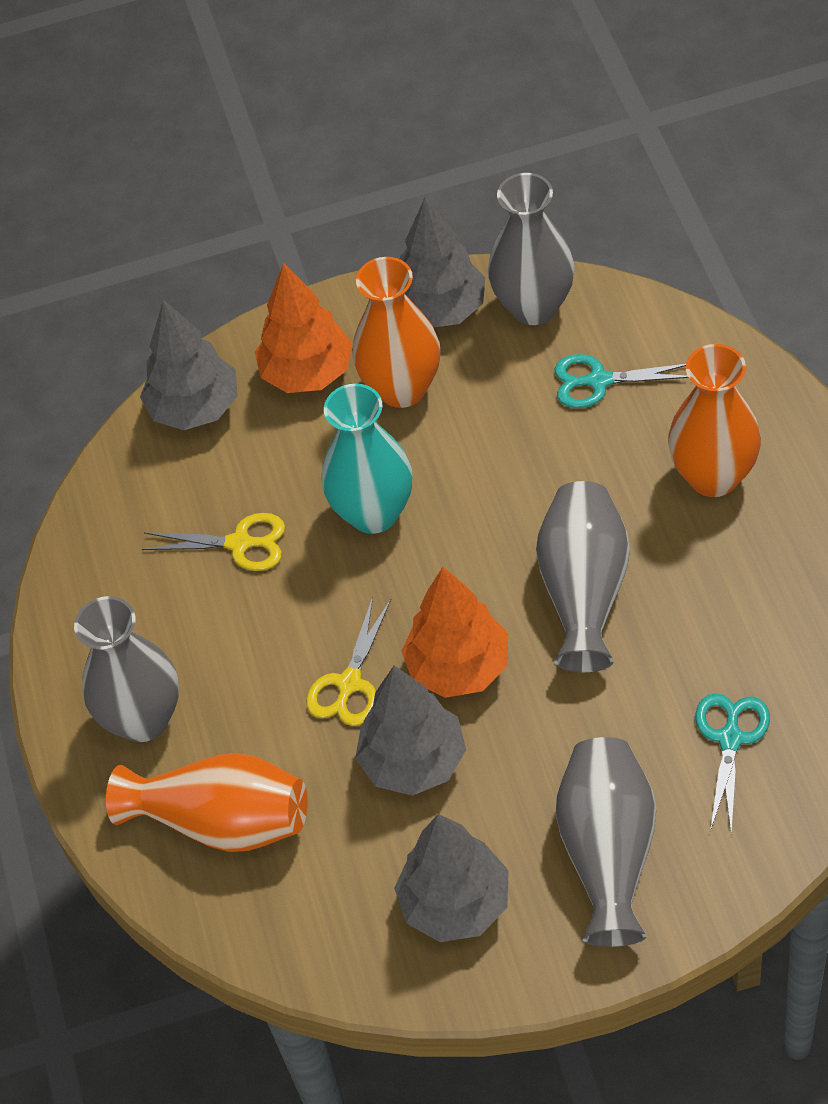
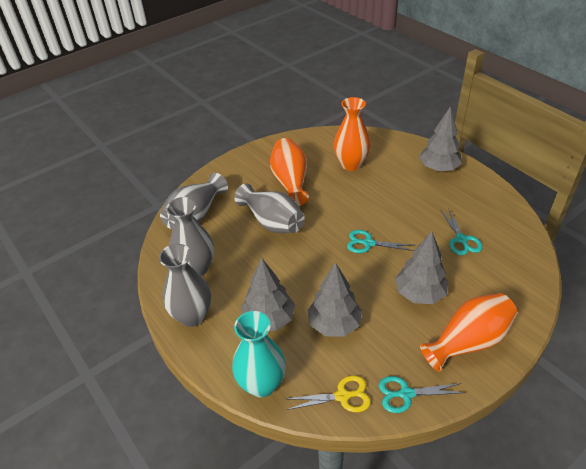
orange tree: 2 -> 0
turquoise scissors: 2 -> 3
yellow scissors: 2 -> 1

